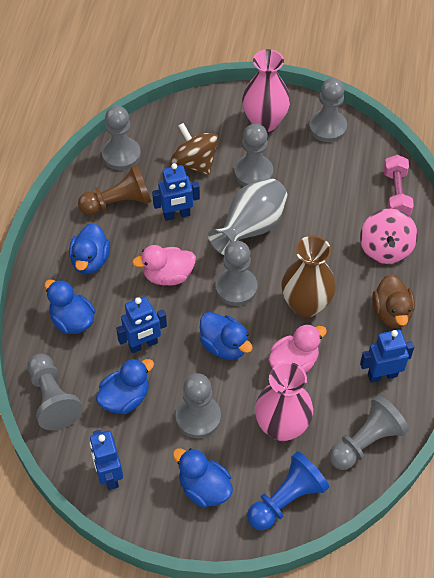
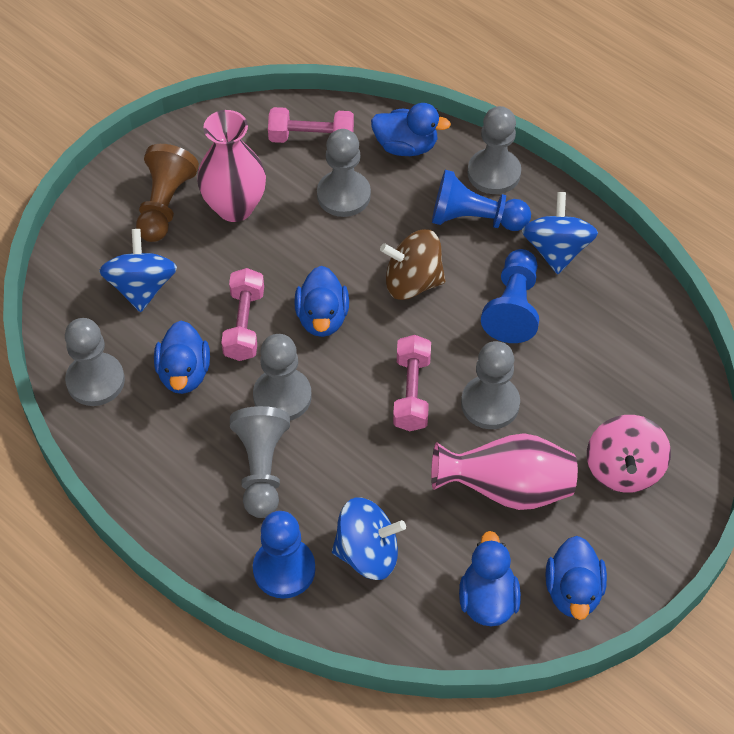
blue pawn: 1 -> 3
blue robot: 4 -> 0
blue spinning top: 0 -> 3
brown duck: 1 -> 0
brown vase: 1 -> 0
grey pawn: 7 -> 6
grey vase: 1 -> 0
pink duck: 2 -> 0
pink dumbbell: 1 -> 3

